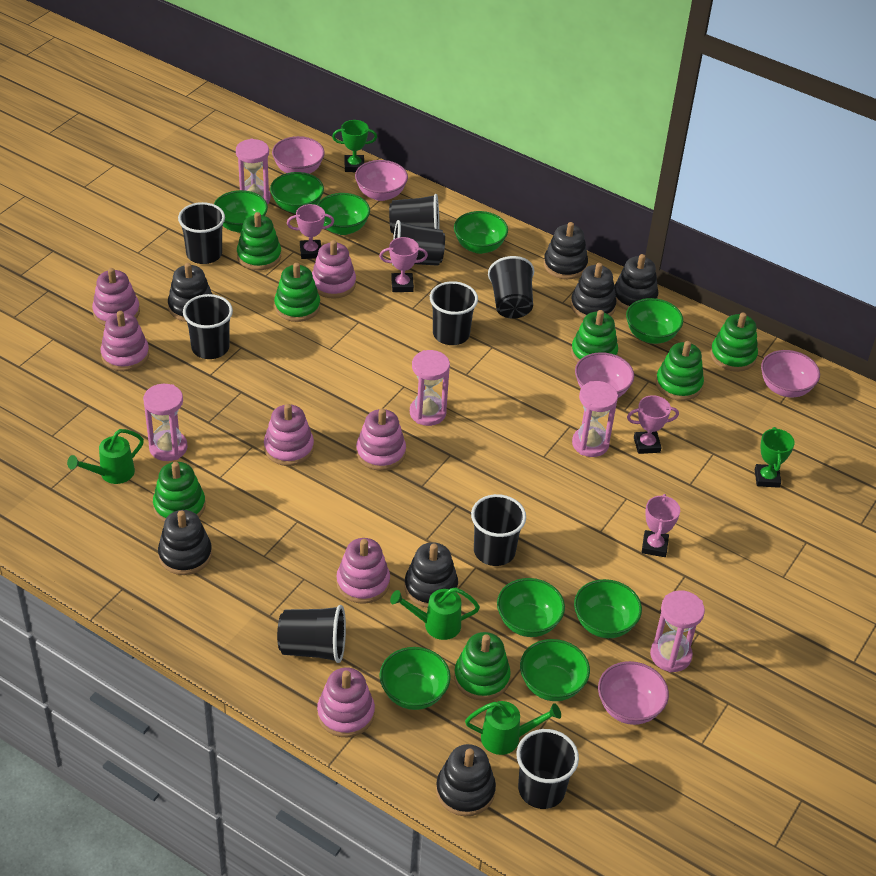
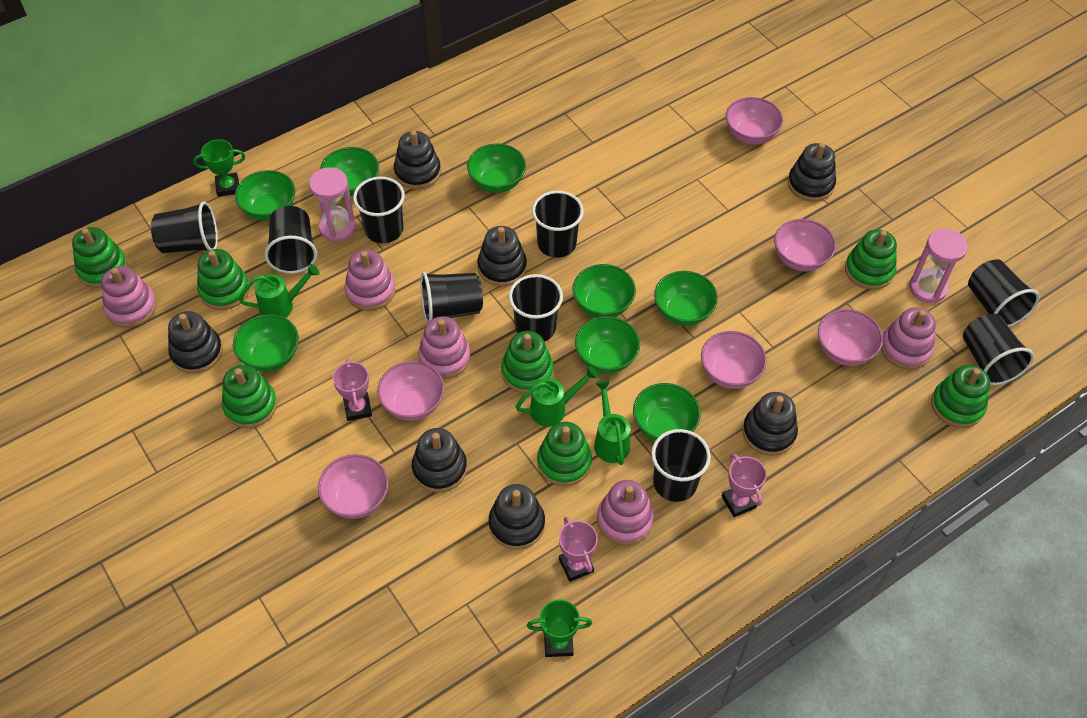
green bowl: 9 -> 8
pink bowl: 5 -> 6
pink hourglass: 5 -> 2
pink stacking toy: 7 -> 5
pink trophy: 4 -> 3

